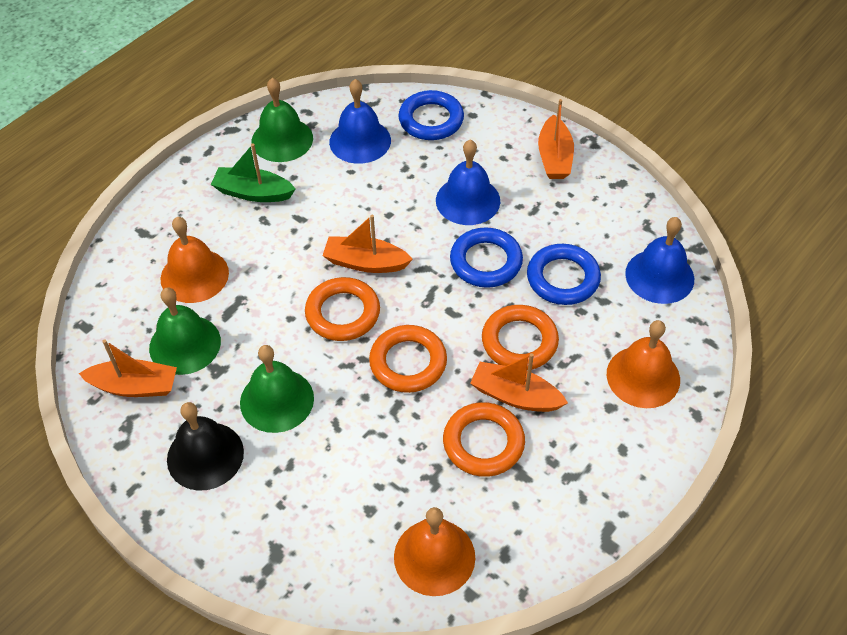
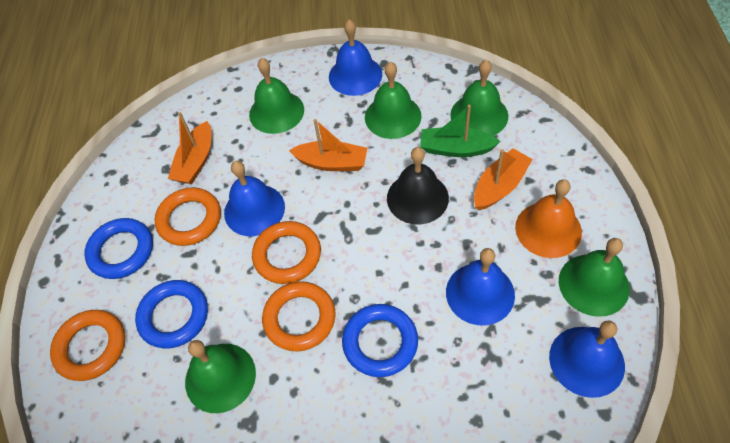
blue bell: 3 -> 4
green bell: 3 -> 5
orange bell: 3 -> 1
orange boat: 4 -> 3

